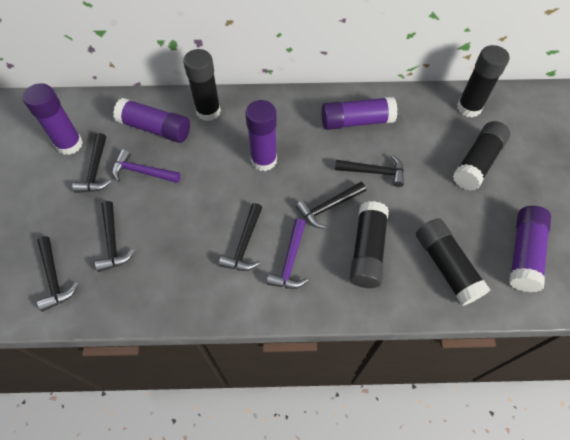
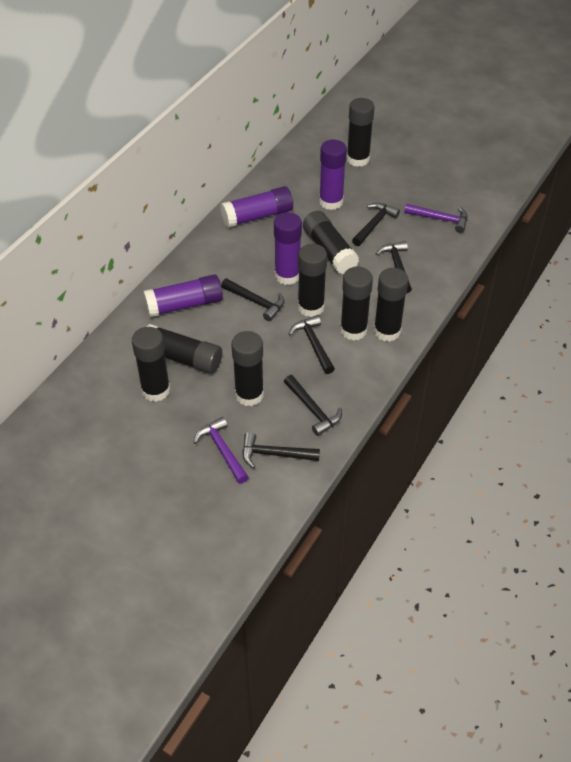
black glue stick: 5 -> 8
purple glue stick: 5 -> 4

